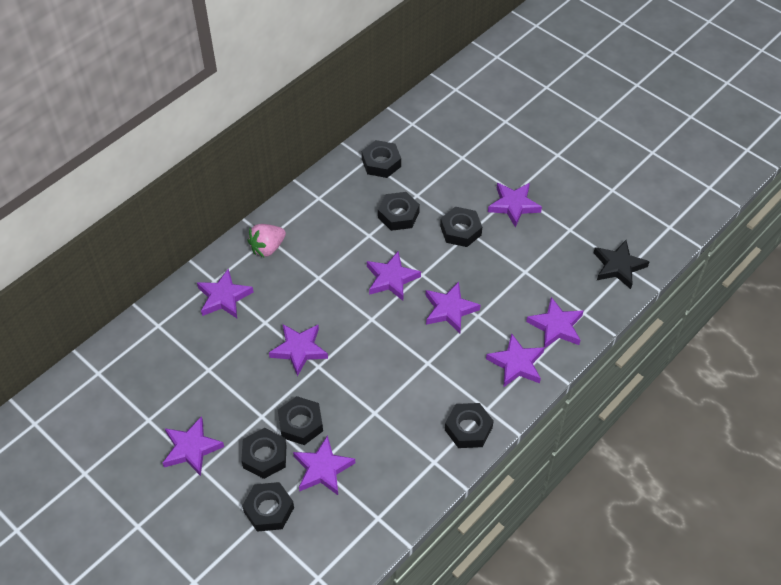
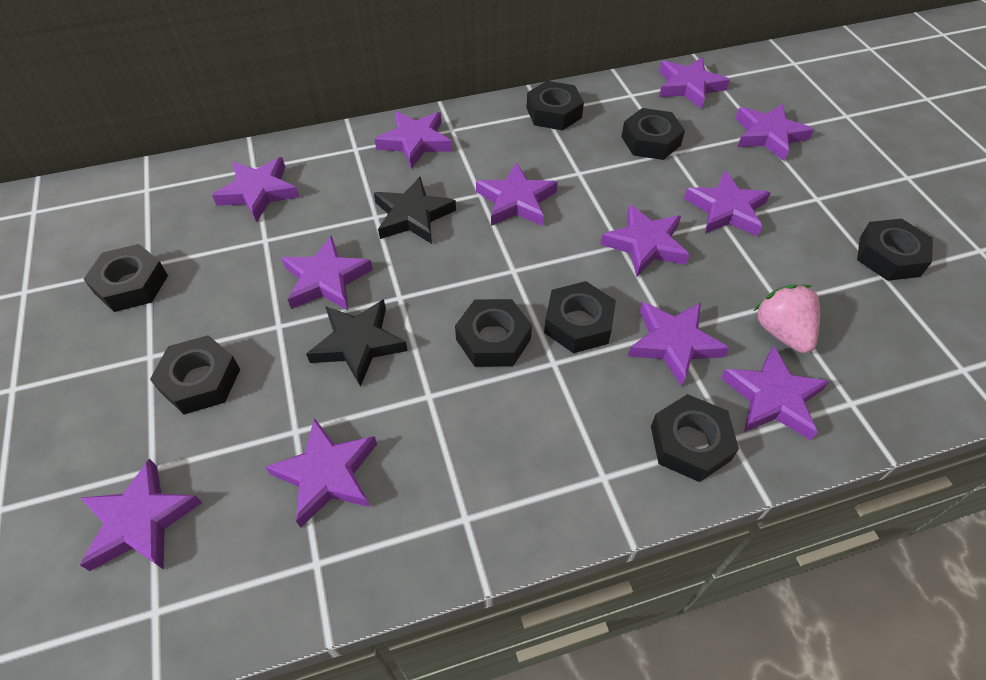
black nut: 7 -> 8
black star: 1 -> 2
purple star: 9 -> 12

